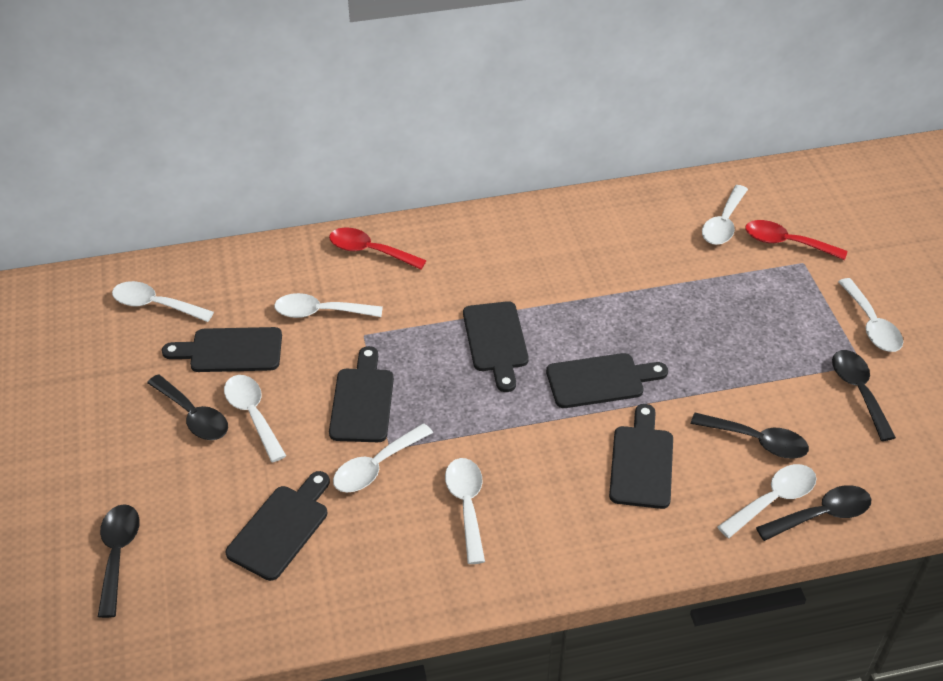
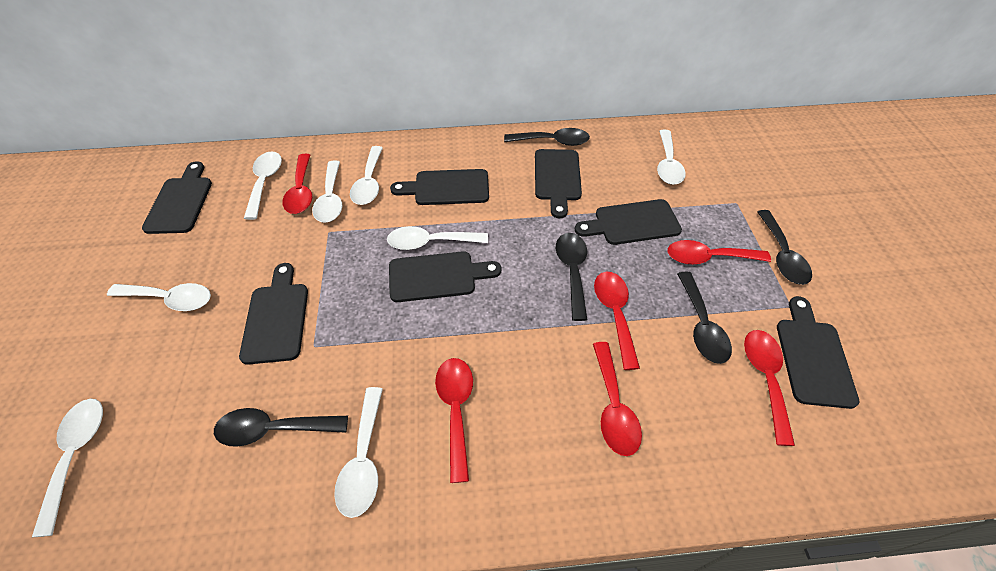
black cutting board: 6 -> 7
red spoon: 2 -> 6

